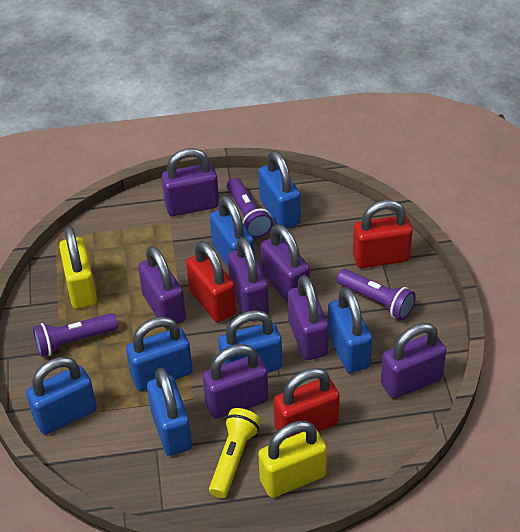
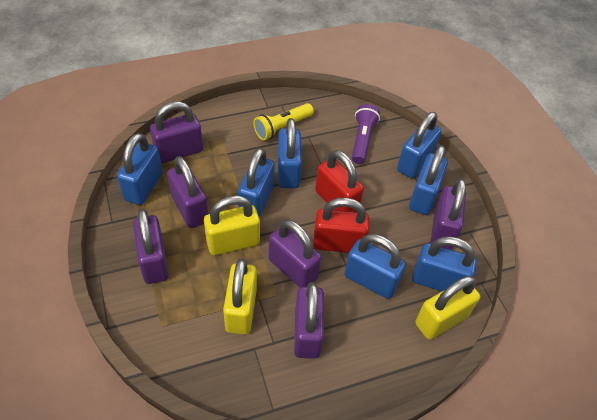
purple flashlight: 3 -> 1
purple padlock: 7 -> 6
red padlock: 3 -> 2
yellow padlock: 2 -> 3

